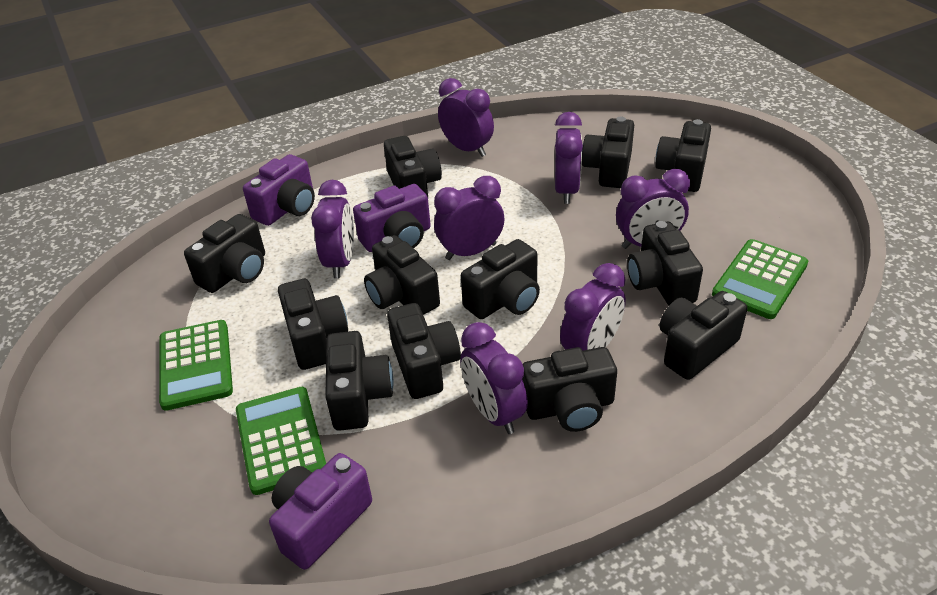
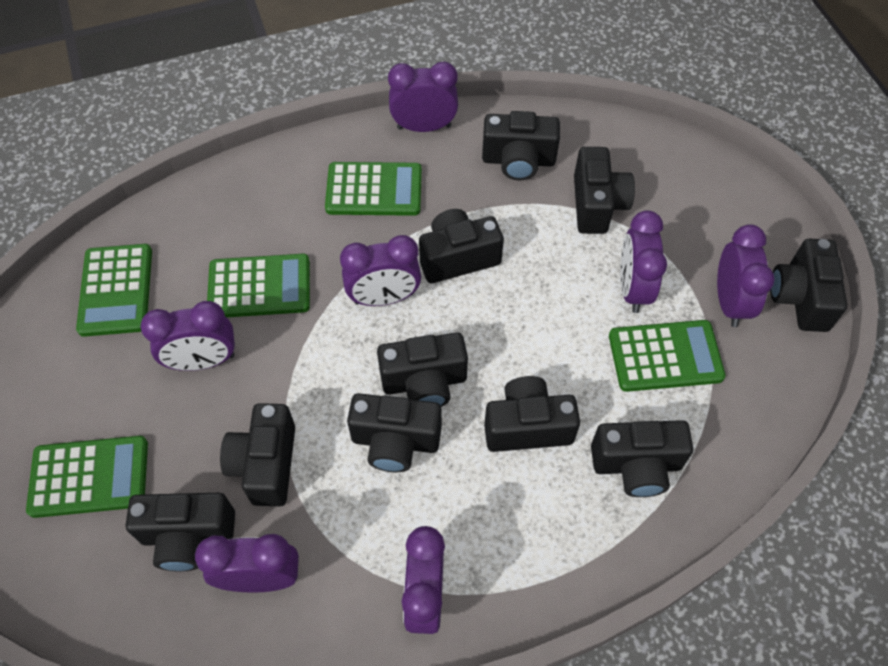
black camera: 12 -> 10
green calculator: 3 -> 5
purple camera: 3 -> 0

